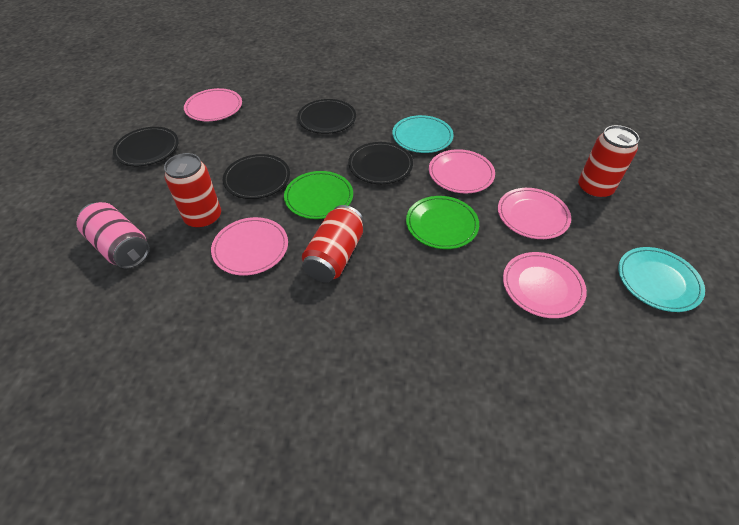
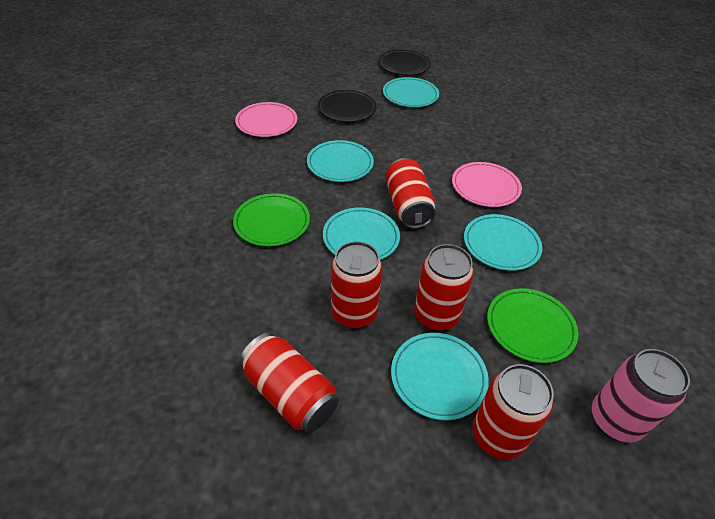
black plate: 4 -> 2
pink plate: 5 -> 2
red can: 3 -> 5
turquoise plate: 2 -> 5

